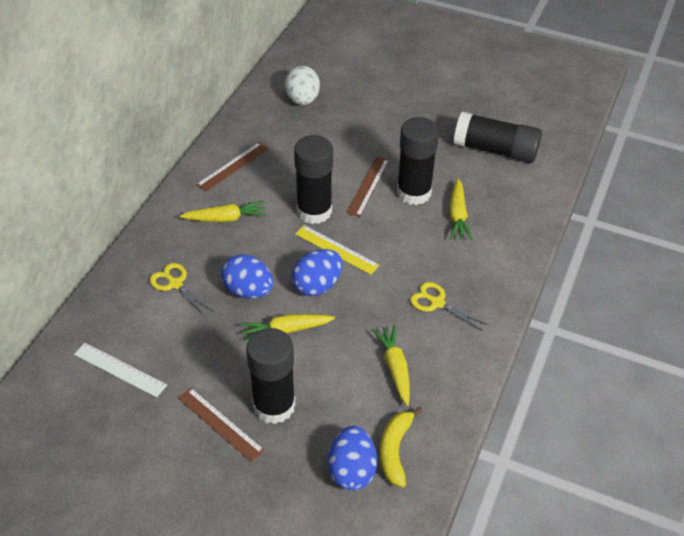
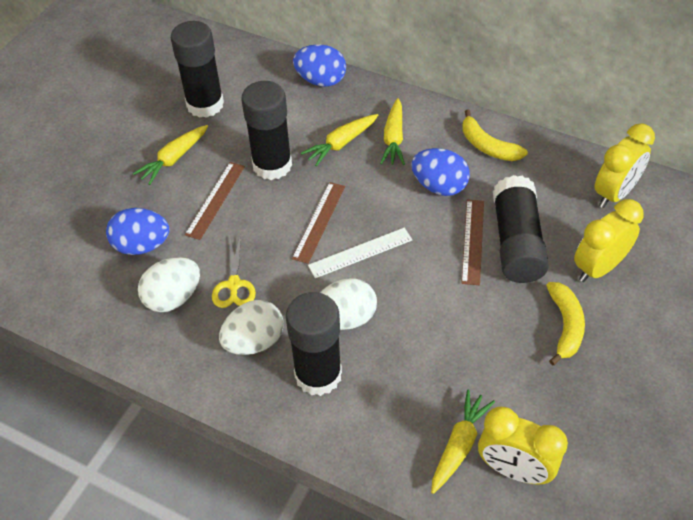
white egg: 1 -> 3
yellow banana: 1 -> 2
yellow clock: 0 -> 3
yellow ruler: 1 -> 0
yellow scissors: 2 -> 1

